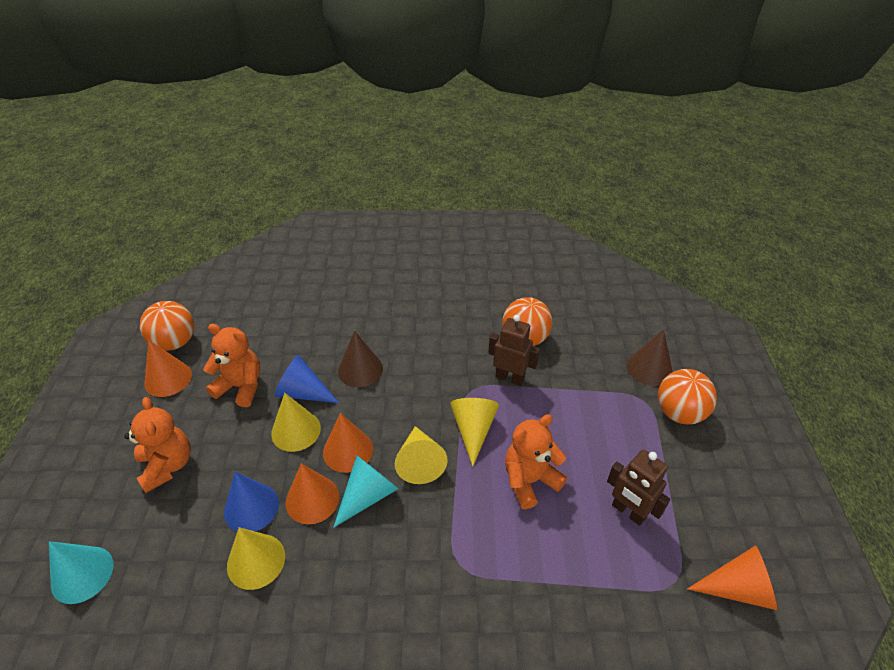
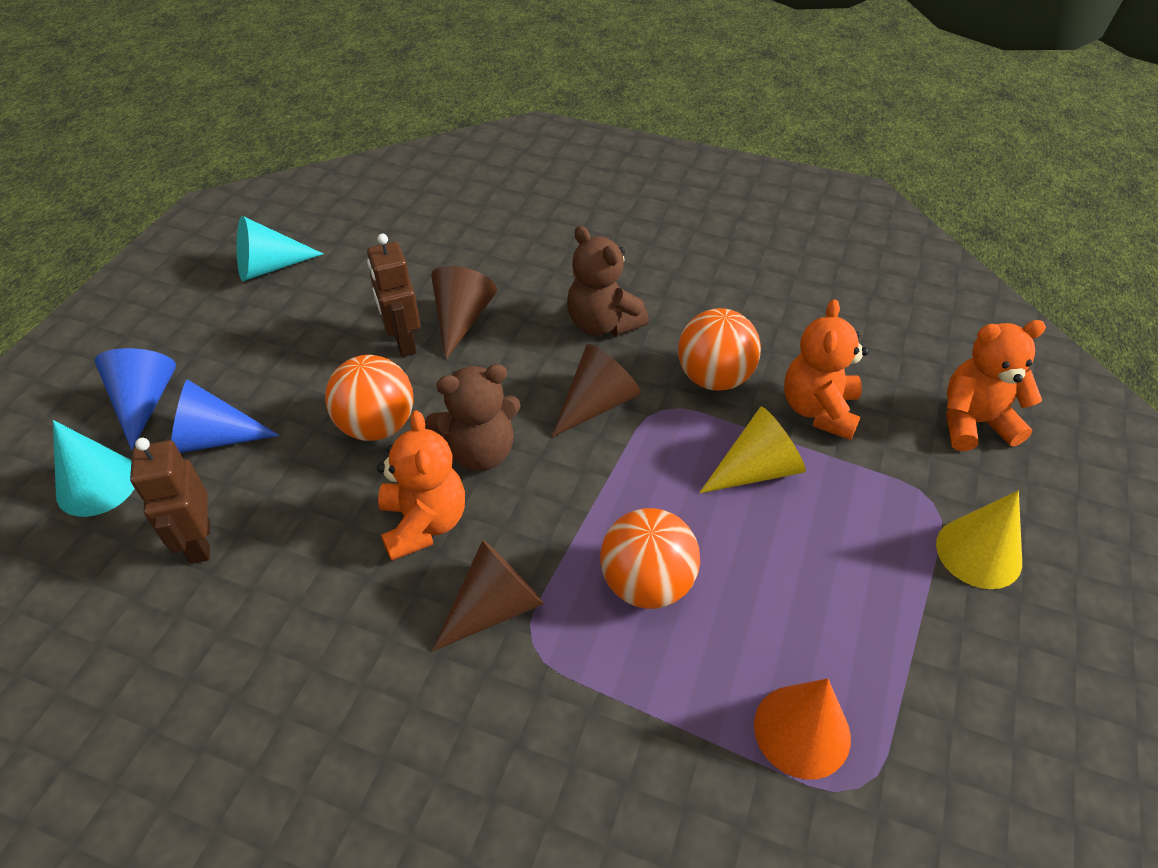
brown cone: 2 -> 3
brown teddy bear: 0 -> 2
orange cone: 4 -> 1
yellow cone: 4 -> 2

